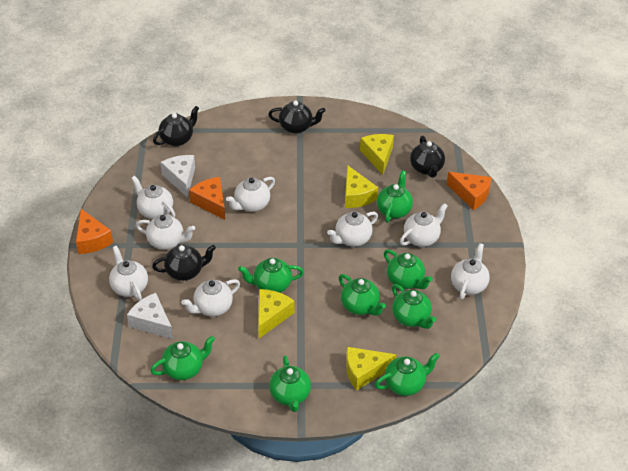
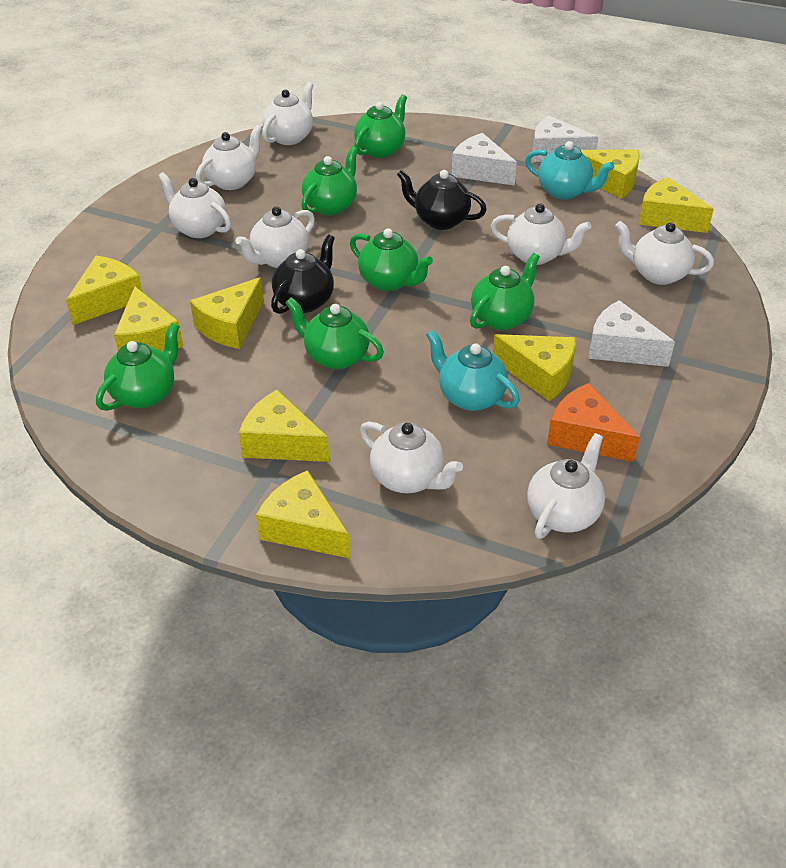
black teapot: 4 -> 2
green teapot: 8 -> 6
orange cheese: 3 -> 1
turquoise teapot: 0 -> 2
white cheese: 2 -> 3
yellow cheese: 4 -> 8

